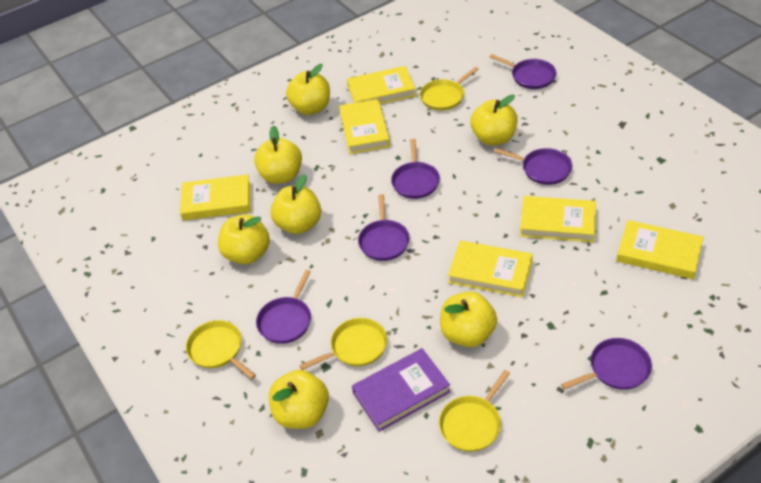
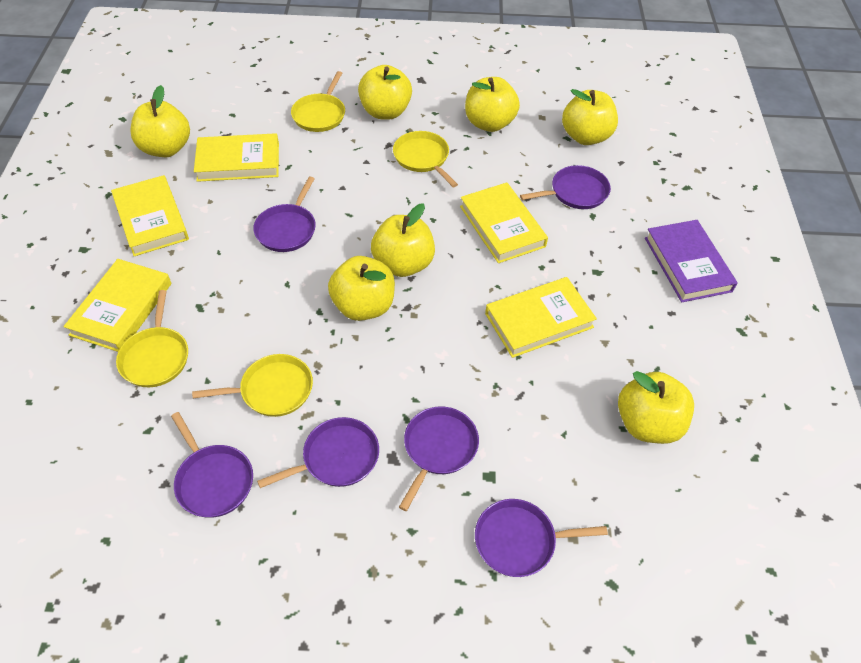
yellow book: 6 -> 5

